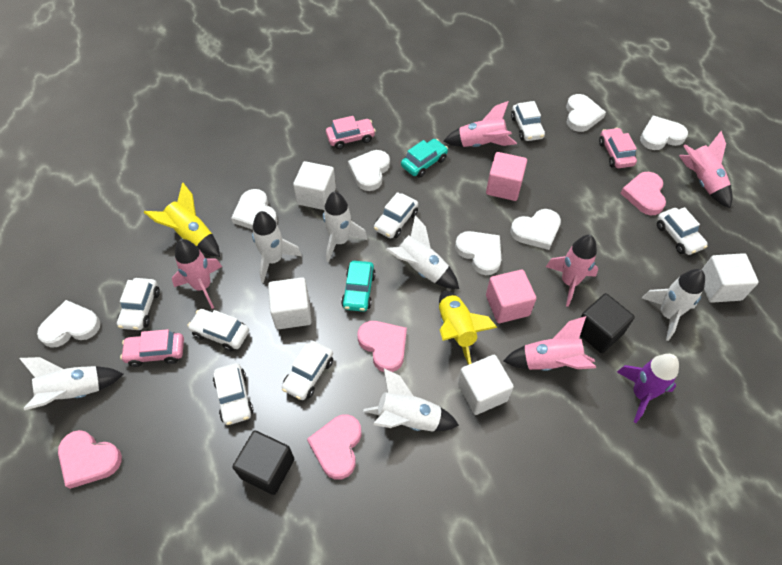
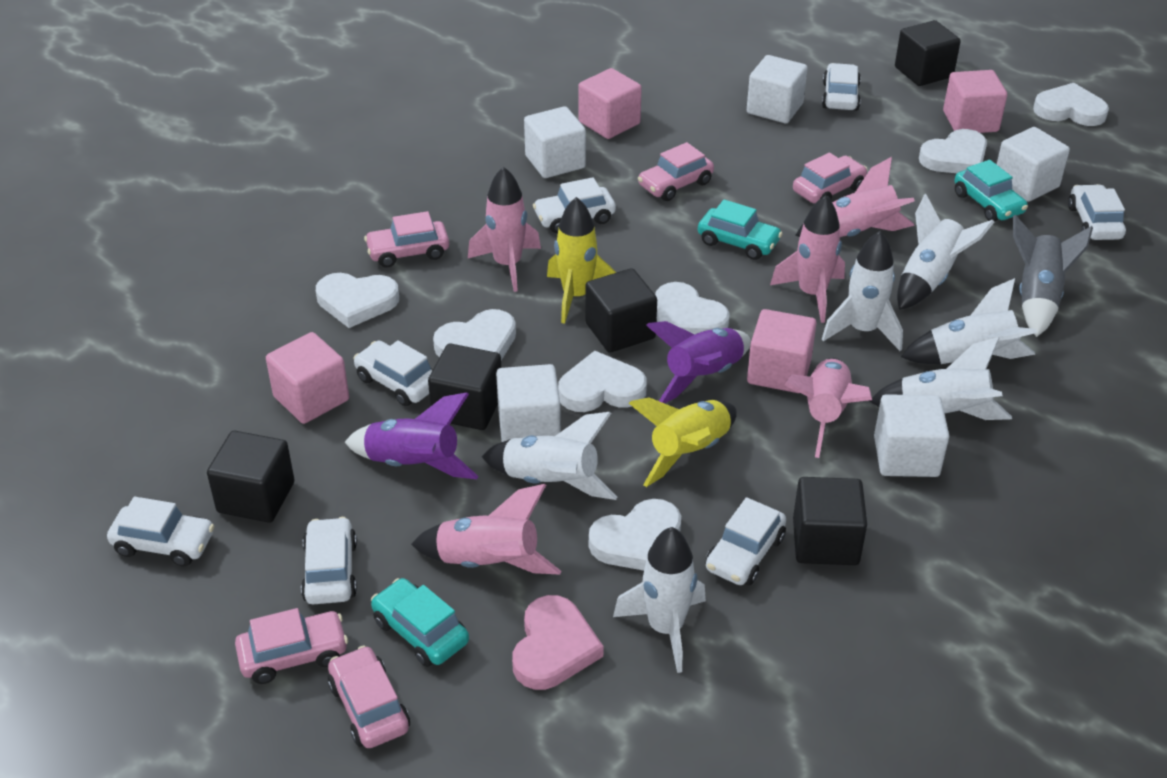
black cube: 2 -> 5
grey rocket: 0 -> 1
pink car: 3 -> 5
pink cube: 2 -> 4
pink heart: 4 -> 1
purple rocket: 1 -> 2
turquoise car: 2 -> 3
white cube: 4 -> 5

